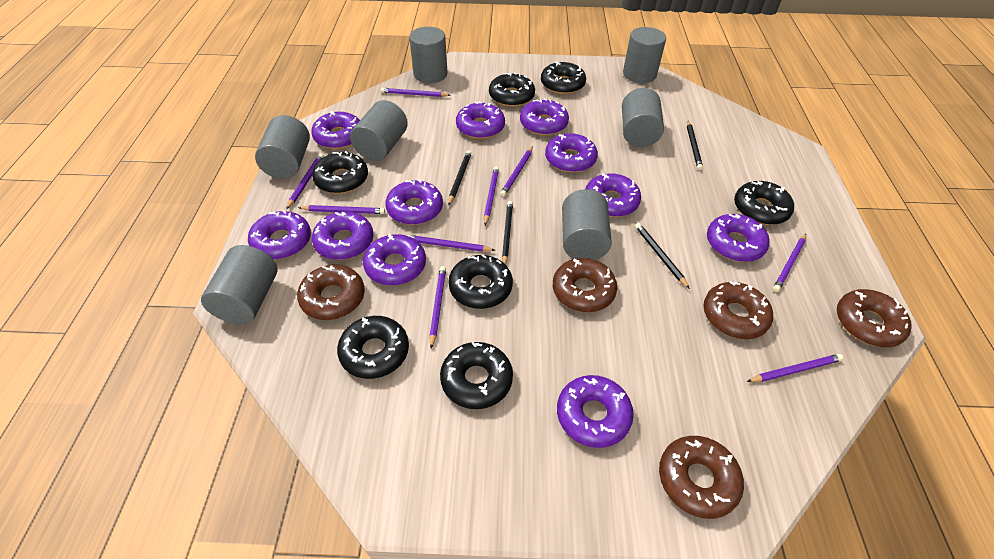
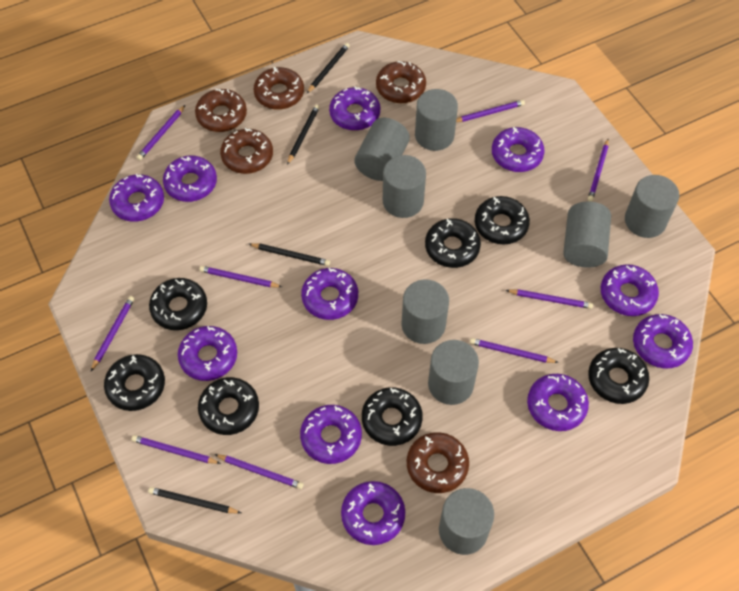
grey cylinder: 7 -> 8

